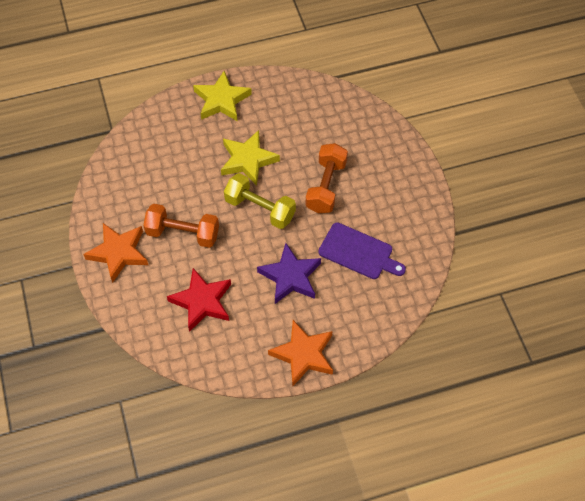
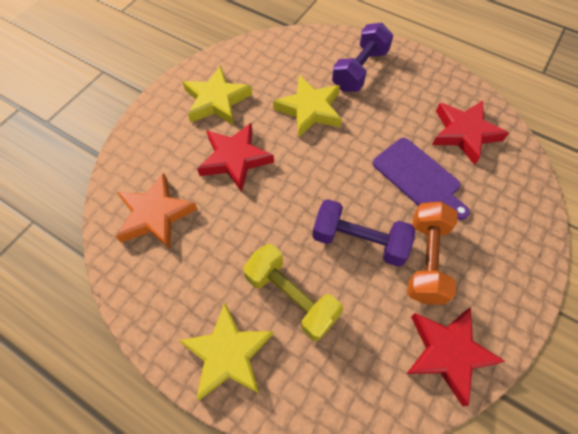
orange dumbbell: 2 -> 1
orange star: 2 -> 1
purple dumbbell: 0 -> 2
purple star: 1 -> 0
red star: 1 -> 3
yellow star: 2 -> 3

